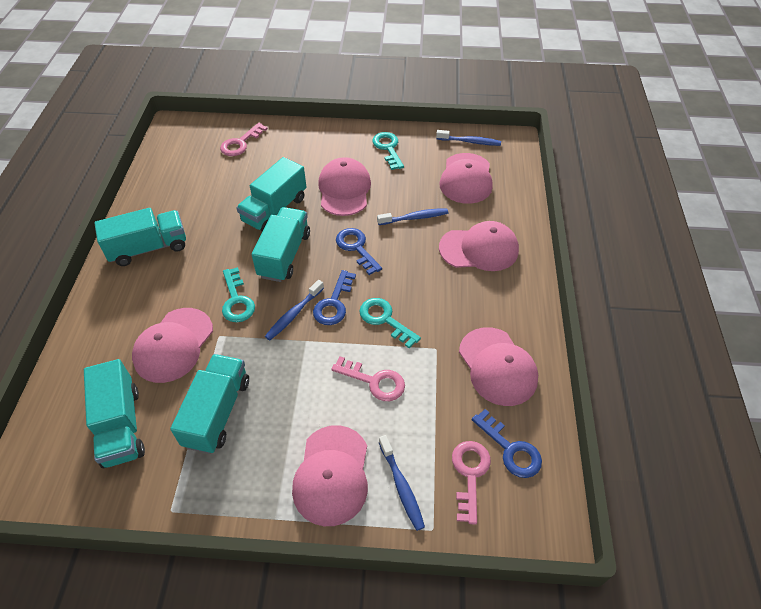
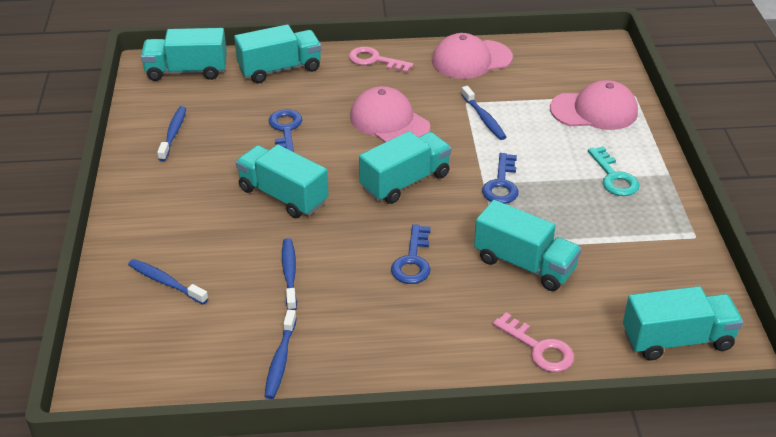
blue toothbrush: 4 -> 5
pink cap: 6 -> 3
pink key: 3 -> 2
turquoise key: 3 -> 1
turquoise truck: 5 -> 6

